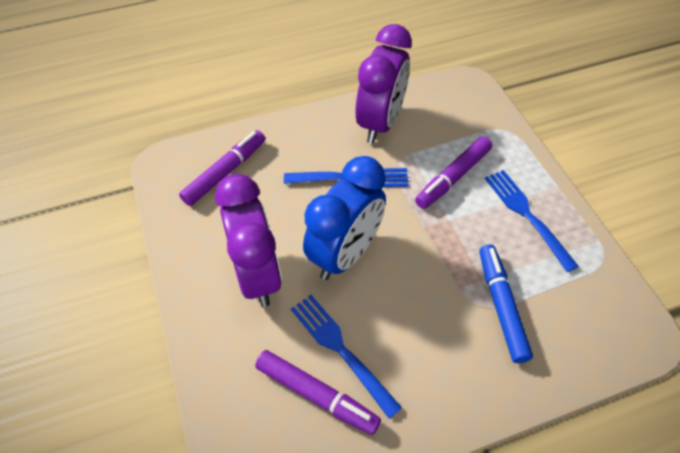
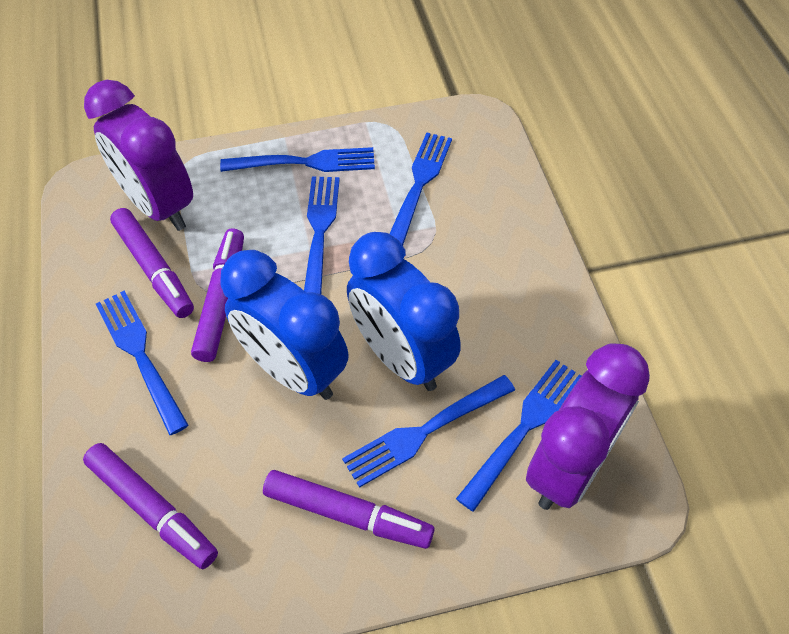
blue clock: 1 -> 2
blue fork: 3 -> 6
blue marker: 1 -> 0
purple marker: 3 -> 4

